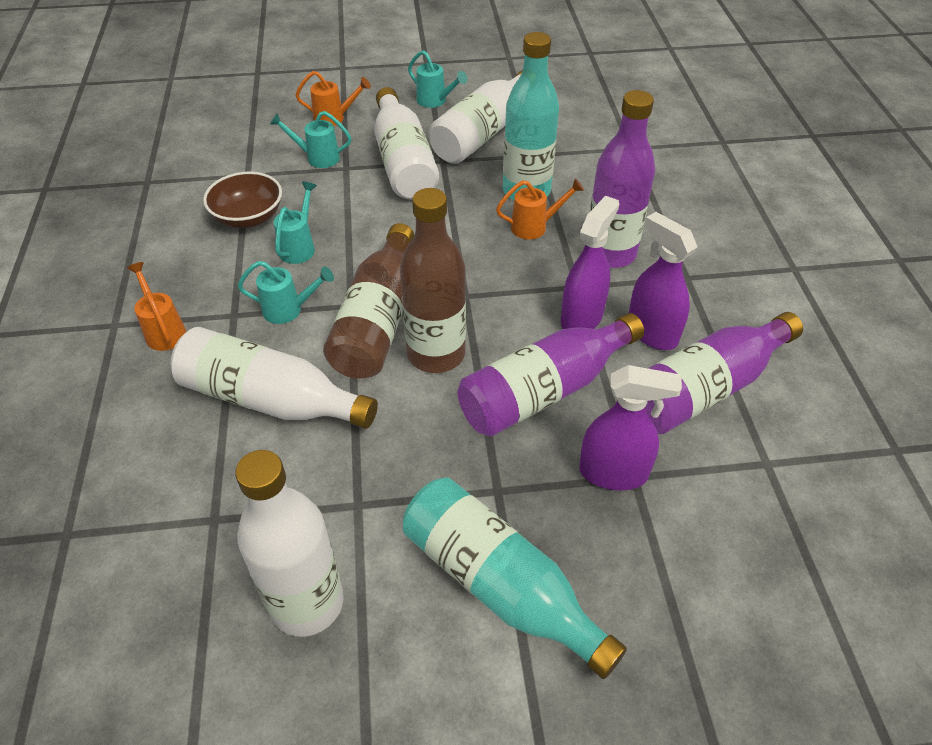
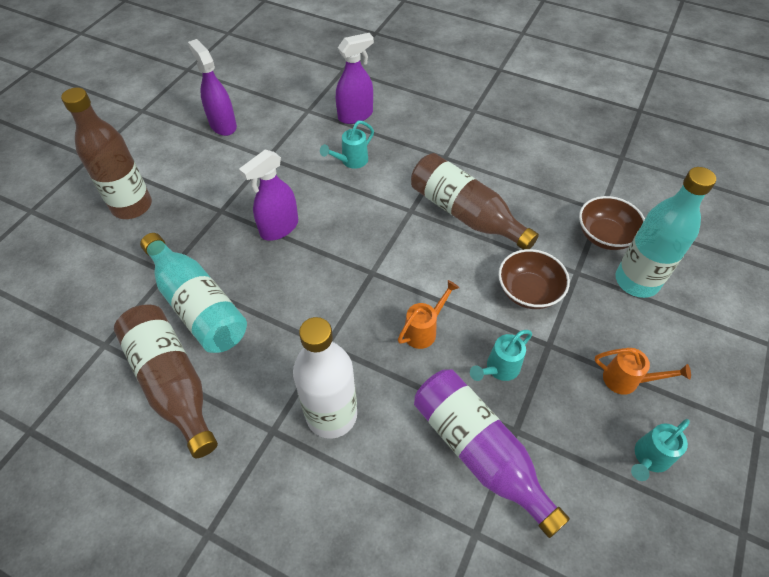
brown bottle: 2 -> 3
brown bowl: 1 -> 2
orange watering can: 3 -> 2
purple bottle: 3 -> 1
turquoise watering can: 4 -> 3
white bottle: 4 -> 1

